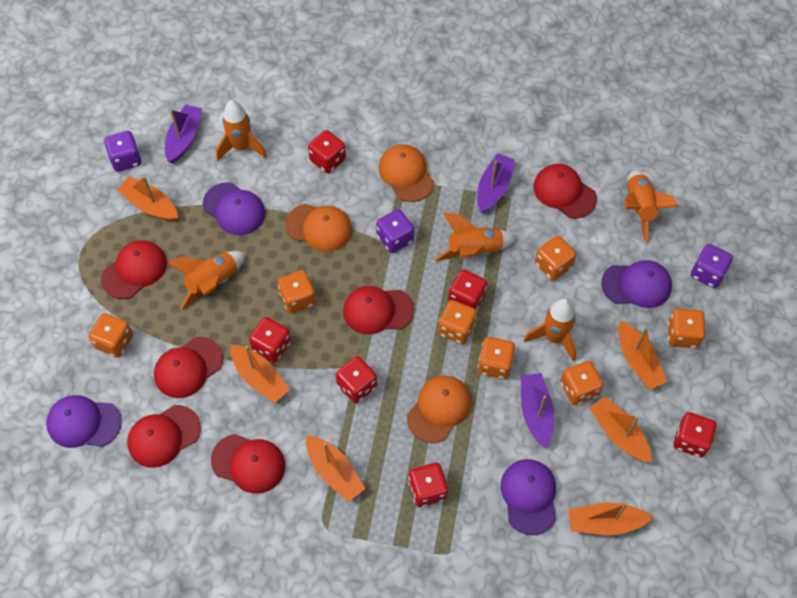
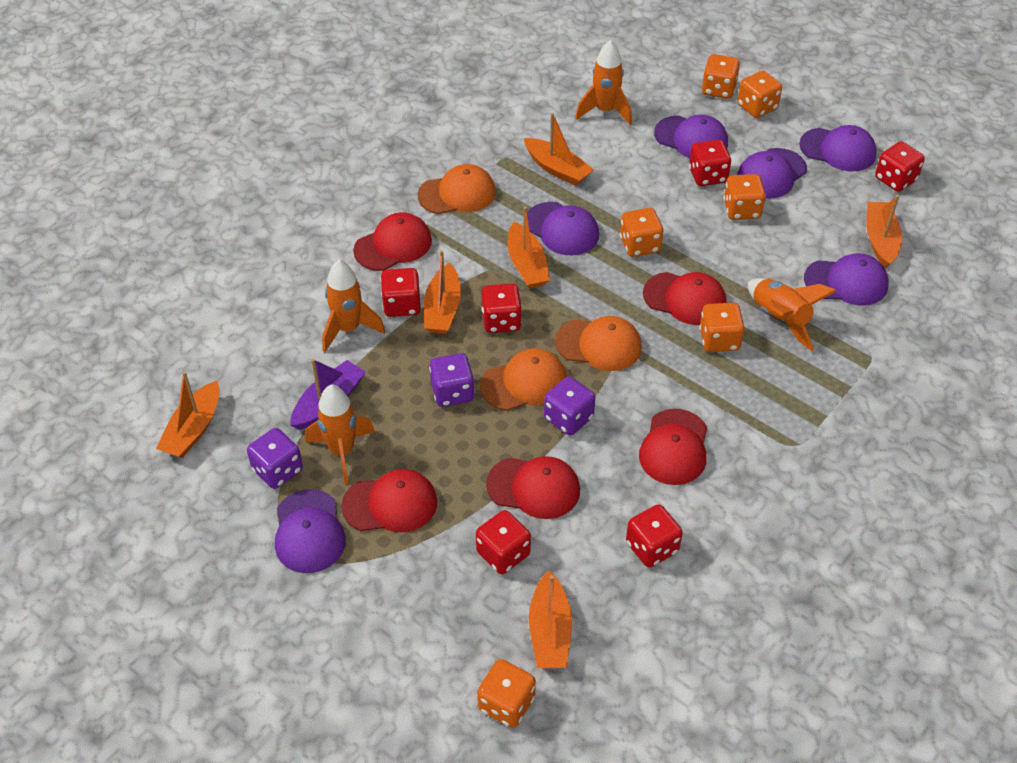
orange dice: 7 -> 6
orange rocket: 5 -> 4
purple boat: 3 -> 1
purple cap: 4 -> 6
red cap: 6 -> 5

